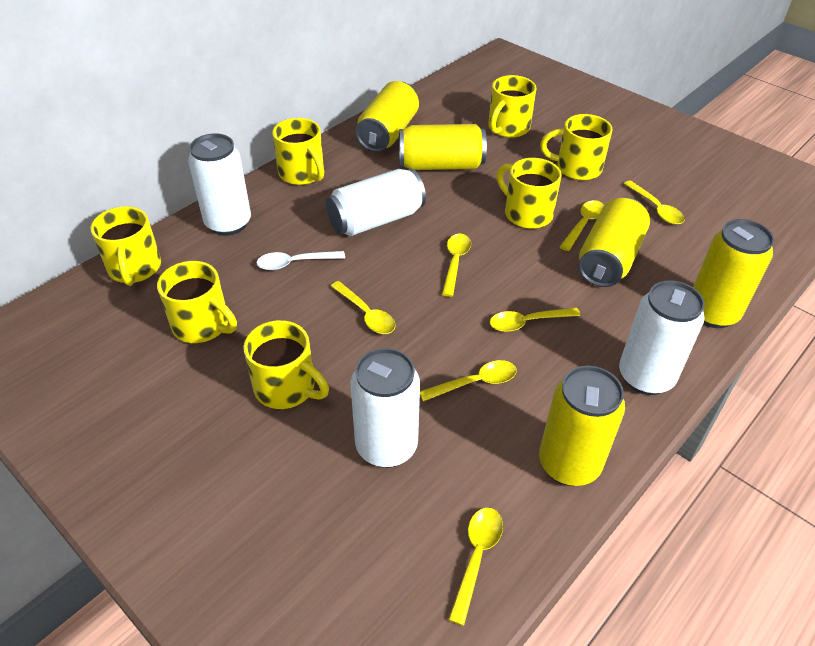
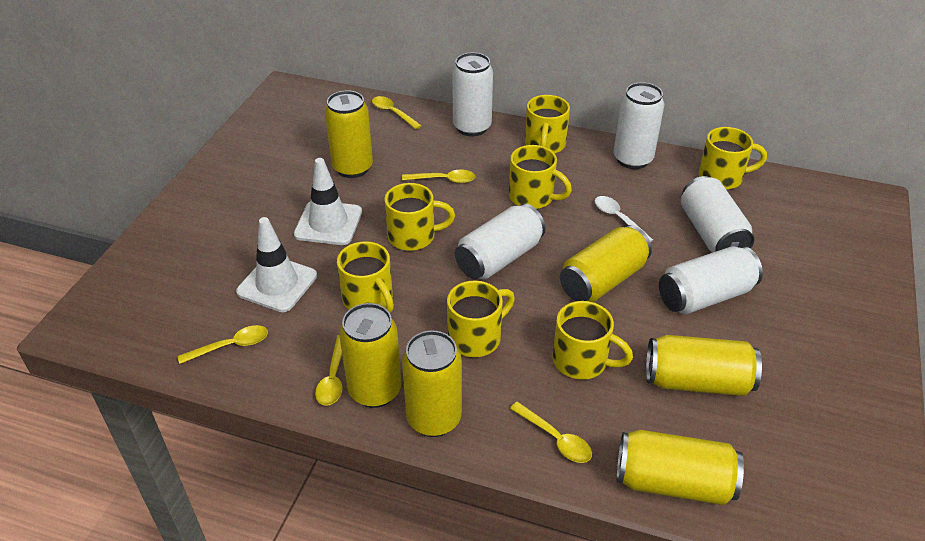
white can: 4 -> 5
white traffic cone: 0 -> 2
yellow can: 5 -> 6
yellow spoon: 7 -> 5

